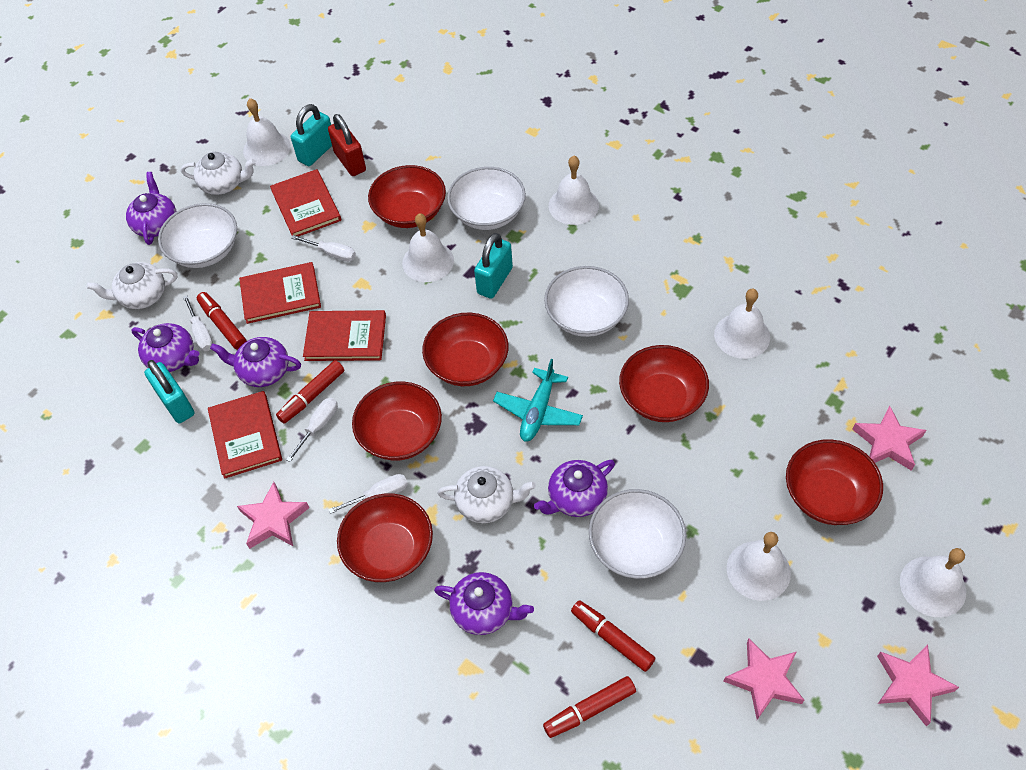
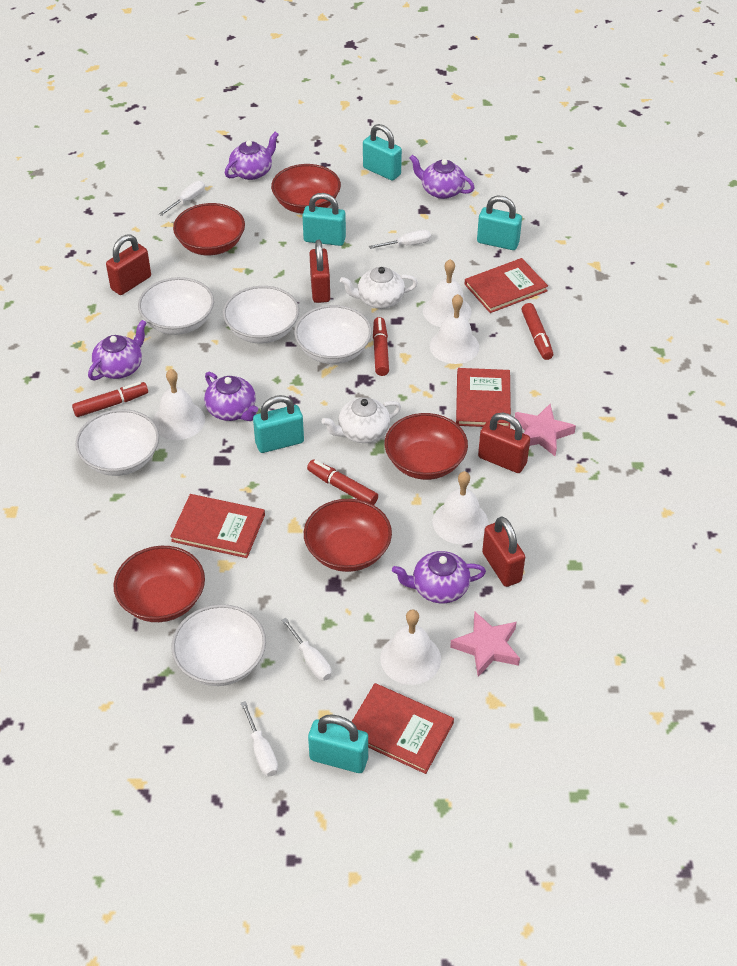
pink star: 4 -> 2
red bowl: 6 -> 5
red padlock: 1 -> 4
turquoise padlock: 3 -> 5
turquoise plane: 1 -> 0
white bell: 6 -> 5
white bowl: 4 -> 5
white teapot: 3 -> 2

